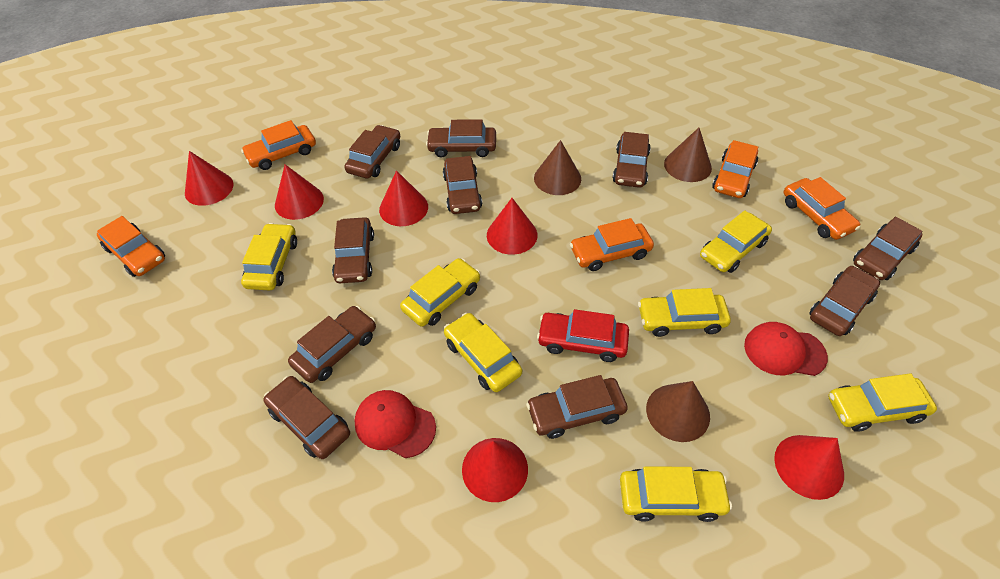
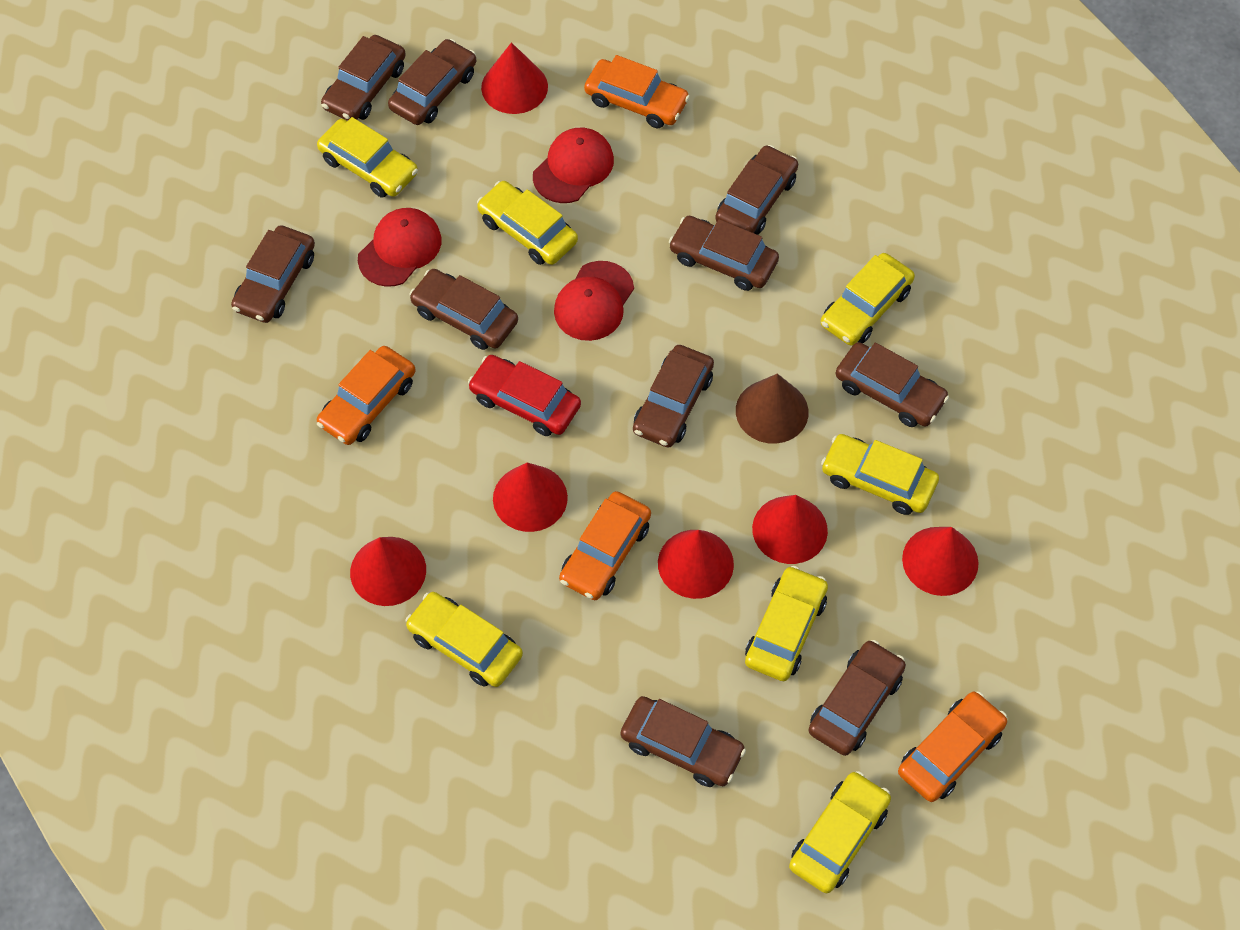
brown cone: 3 -> 1
orange car: 5 -> 4
red cap: 2 -> 3

